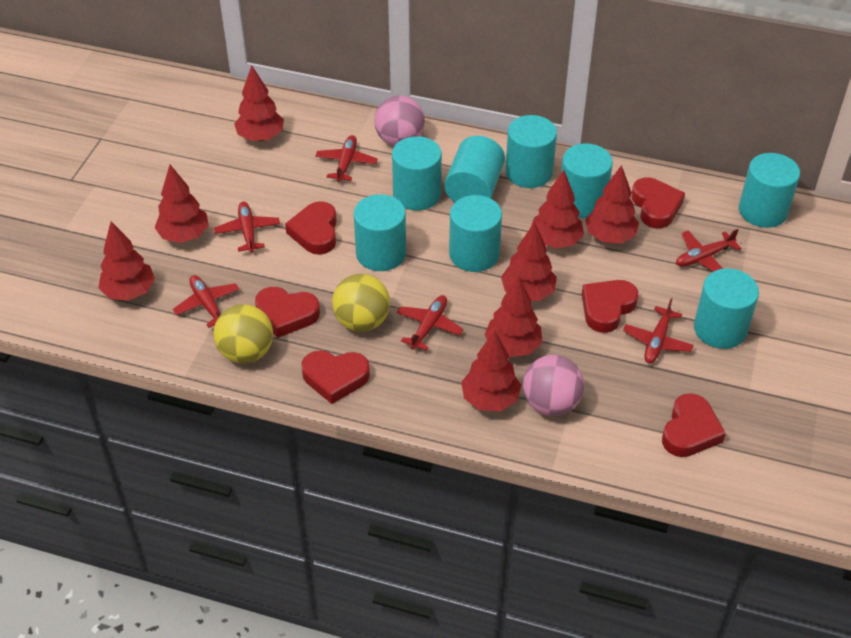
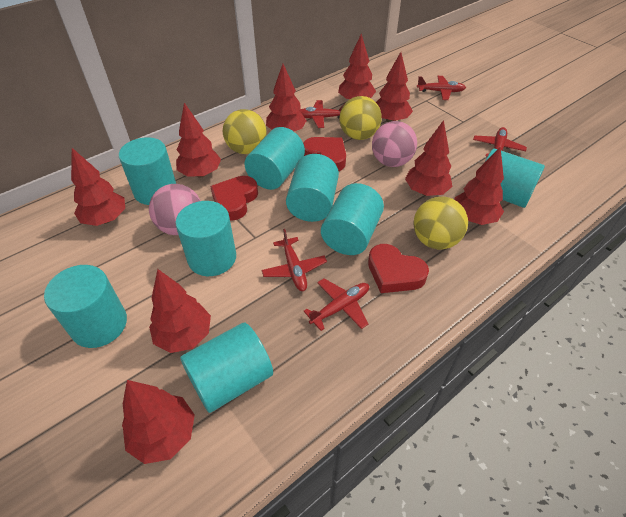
red heart: 6 -> 3
red plane: 6 -> 5
red tree: 8 -> 9
yellow ball: 2 -> 3

